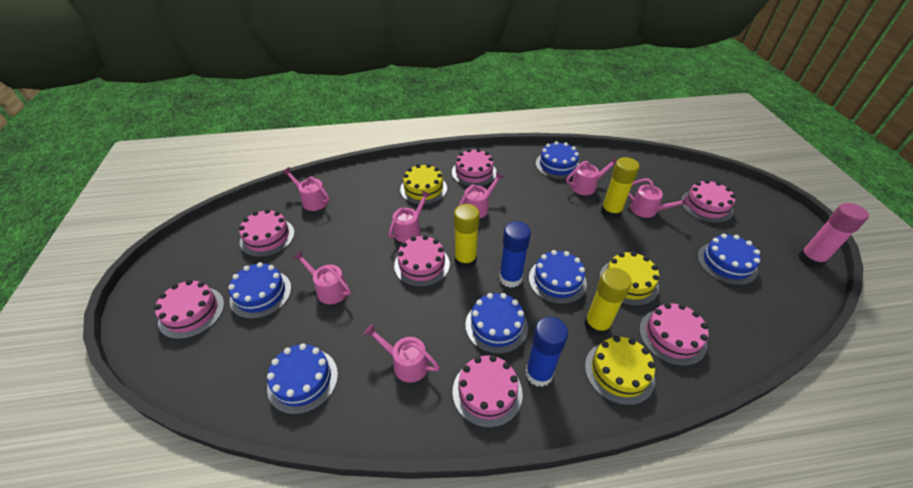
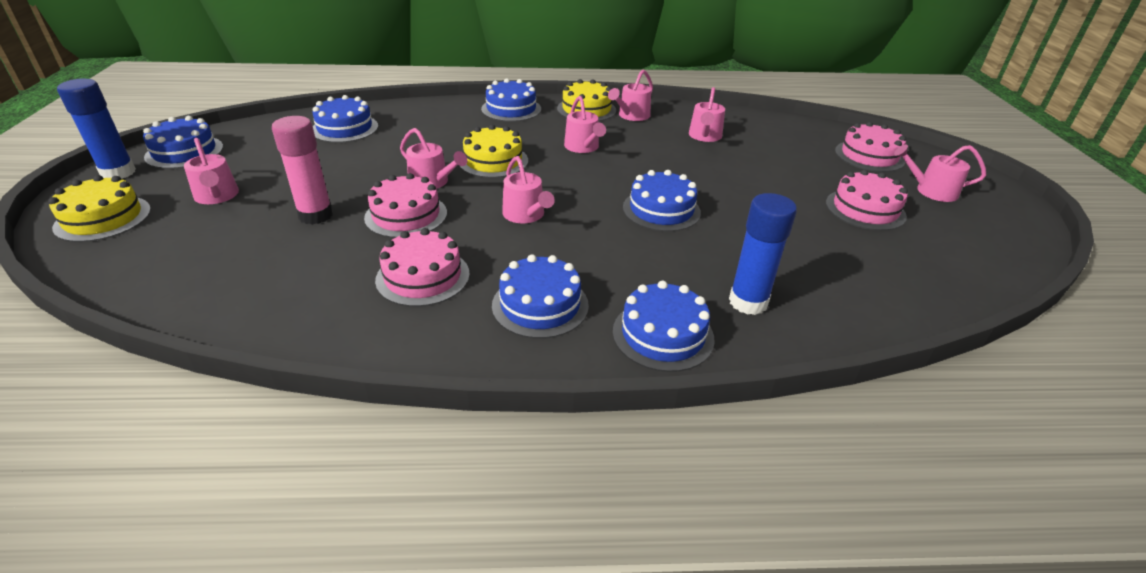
pink cake: 7 -> 4
yellow glue stick: 3 -> 0

